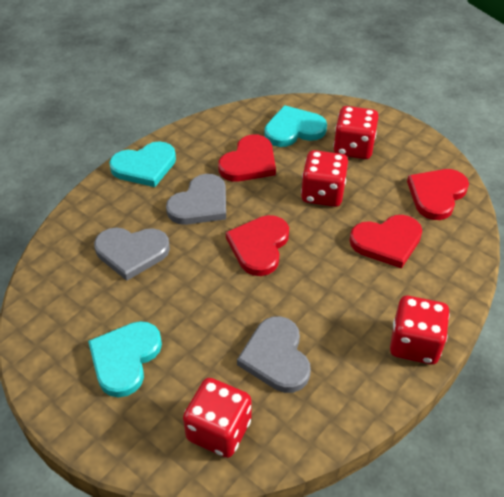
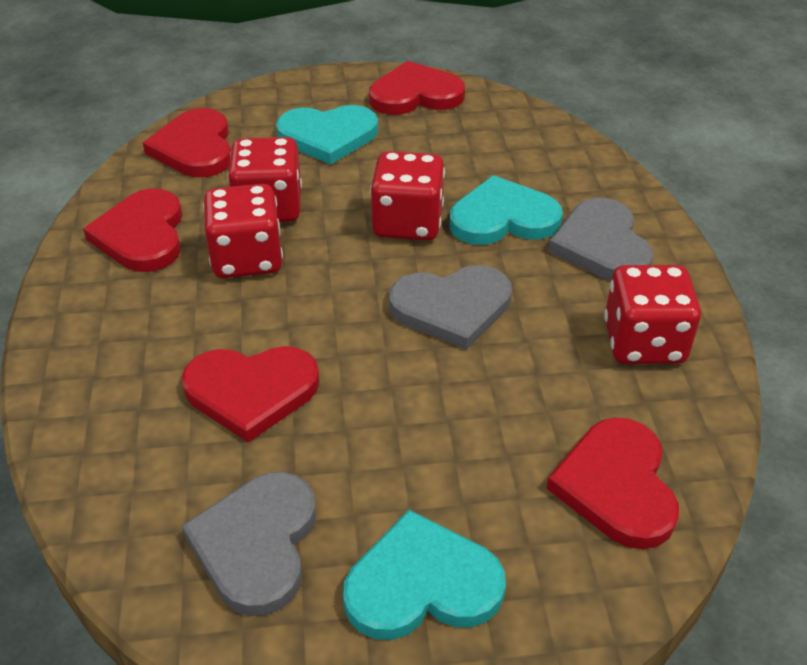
red heart: 4 -> 5

